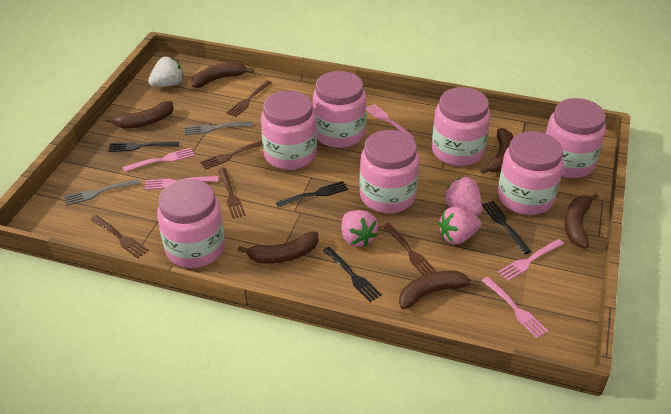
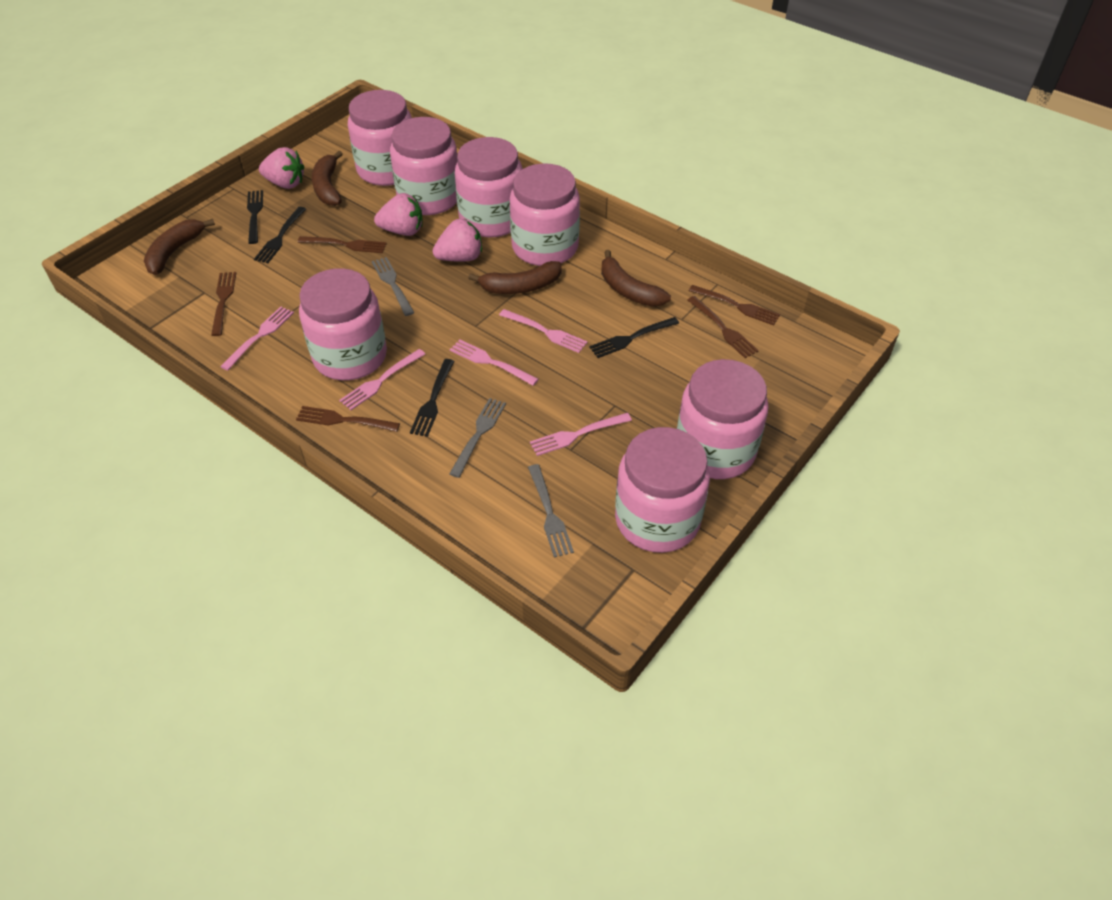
brown banana: 6 -> 4
grey fork: 2 -> 3
white strawberry: 1 -> 0

